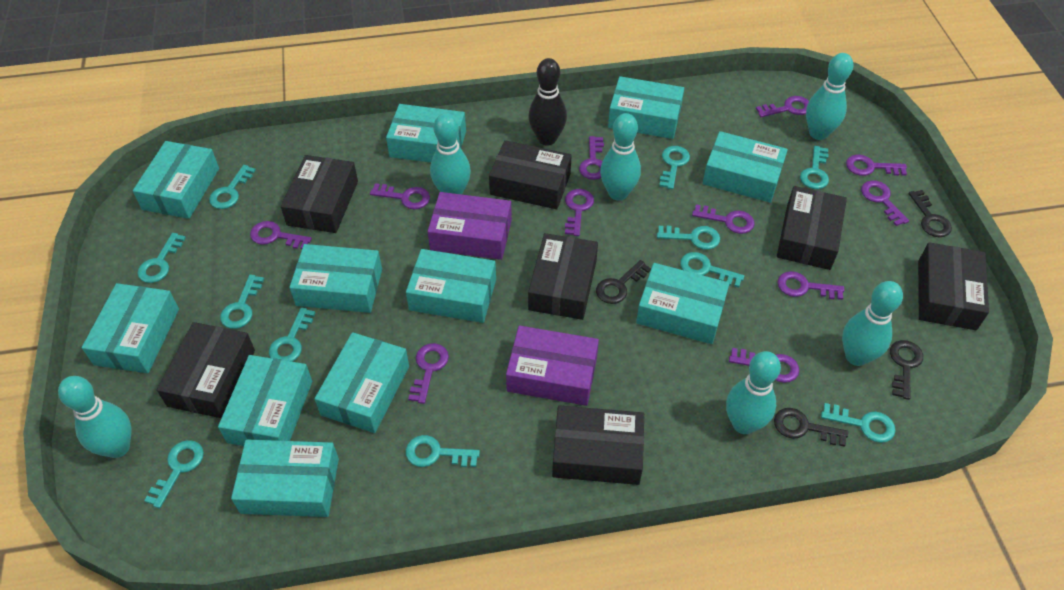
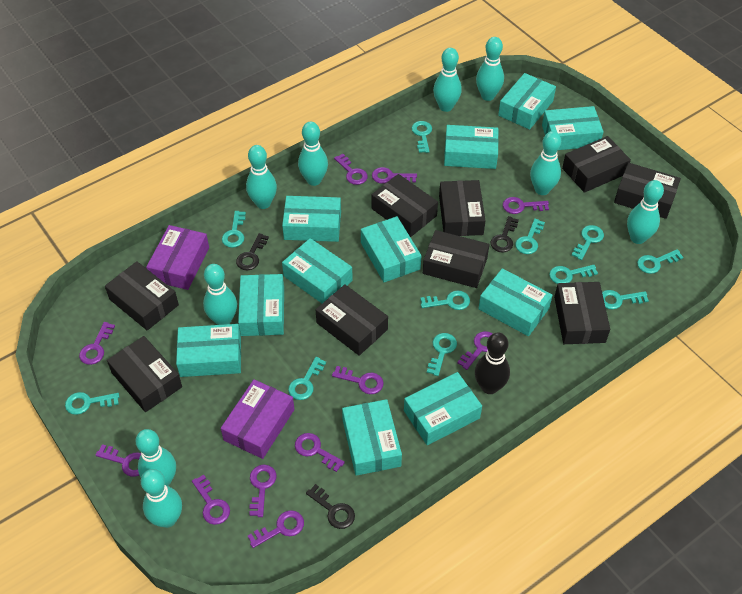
black box: 7 -> 9
black key: 4 -> 3
turquoise bowling pin: 6 -> 9

